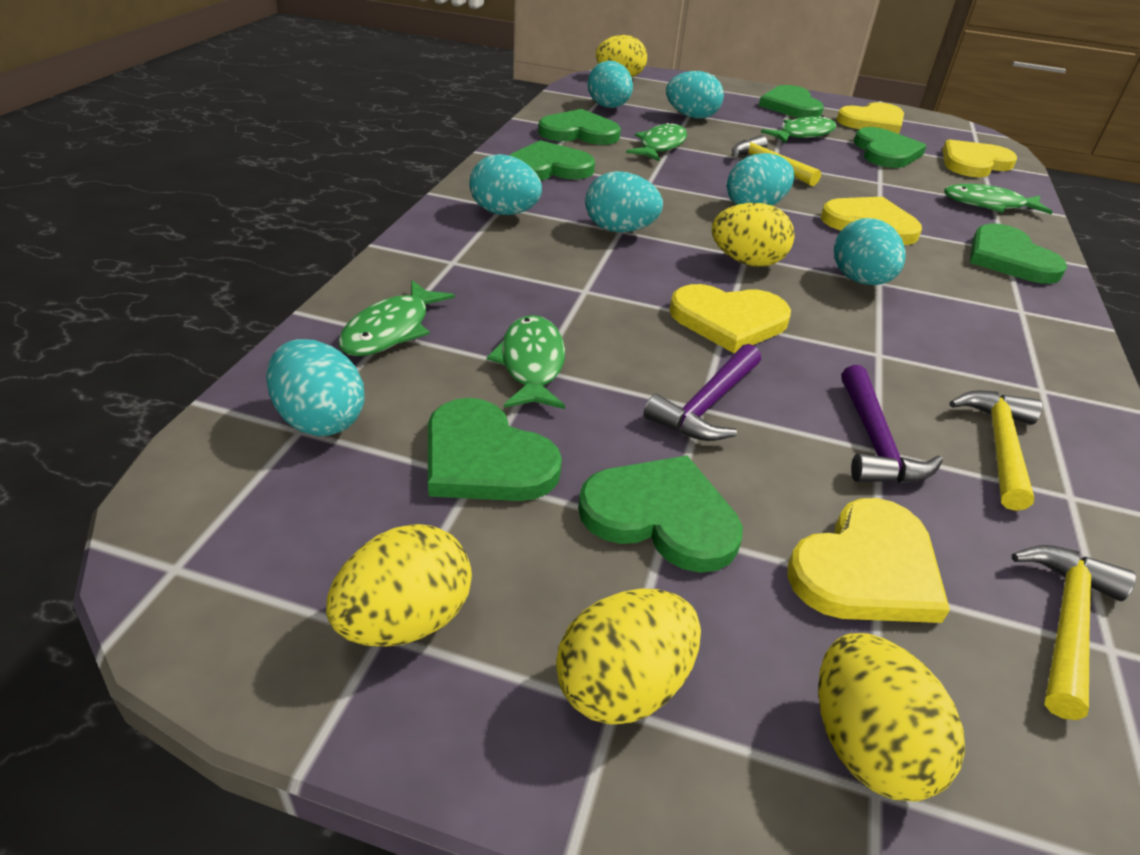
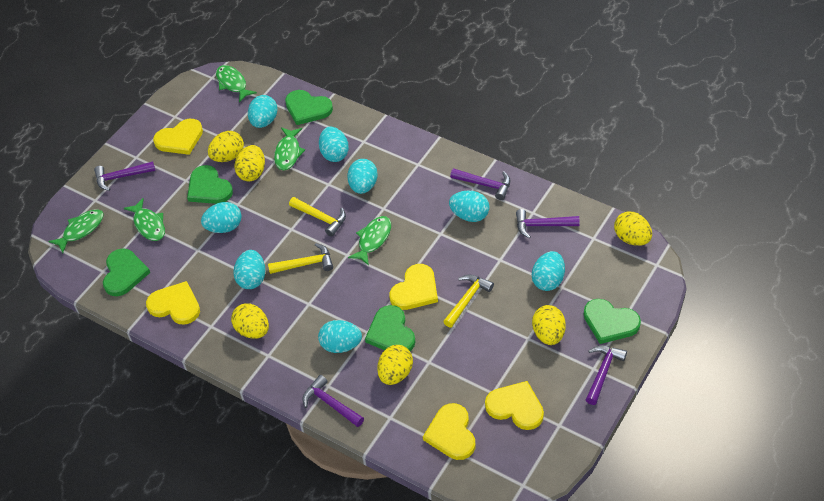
green heart: 7 -> 5
purple hammer: 2 -> 5
turquoise egg: 7 -> 8
yellow egg: 5 -> 6

